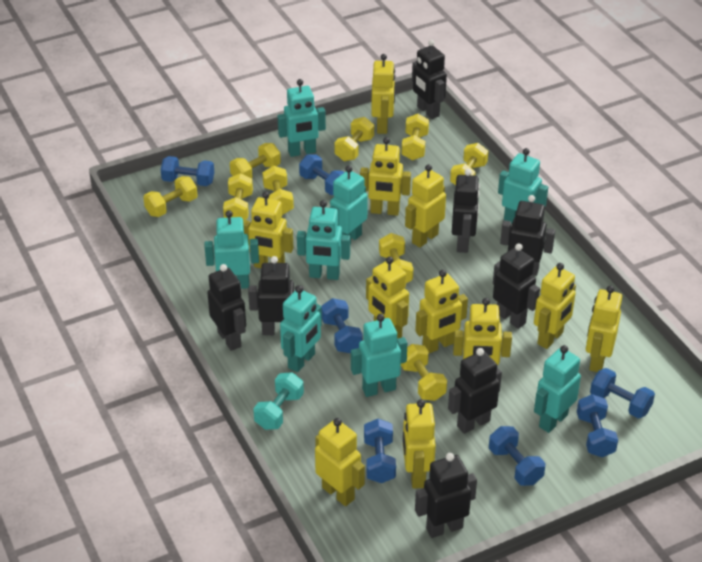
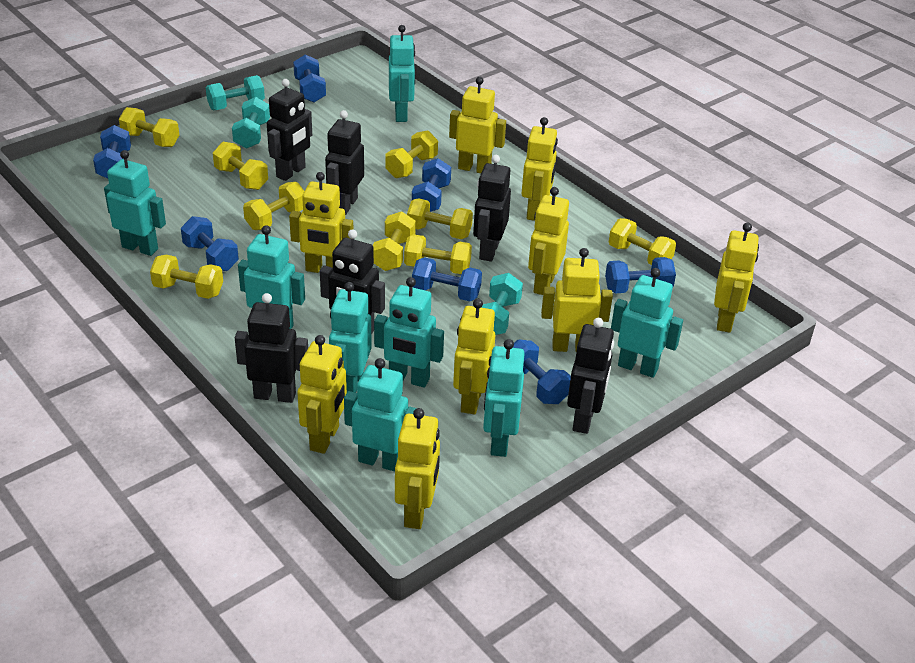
black robot: 8 -> 6
turquoise dumbbell: 1 -> 3
yellow robot: 11 -> 9

